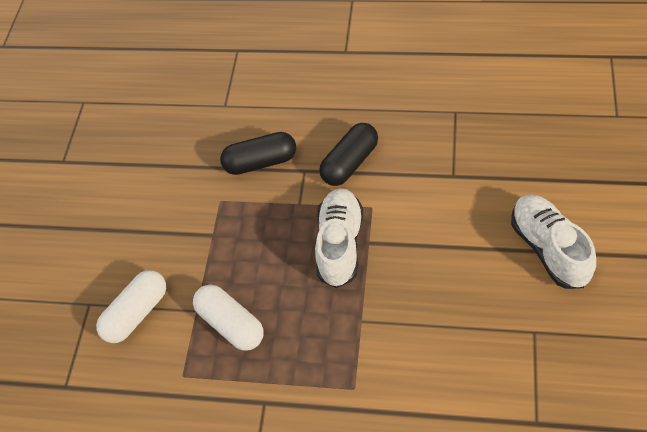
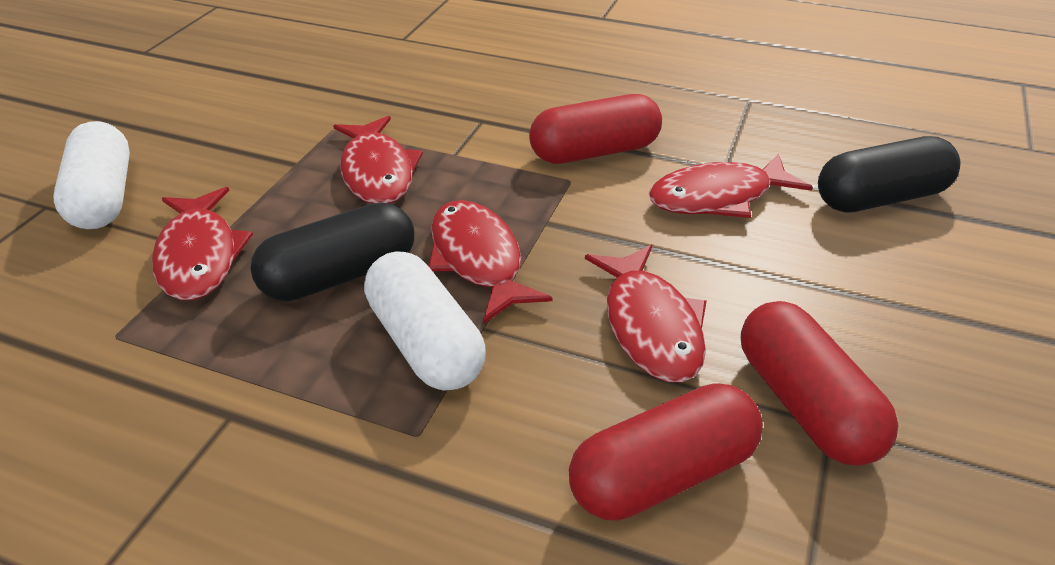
red capsule: 0 -> 3
red fish: 0 -> 5
white shoe: 2 -> 0

